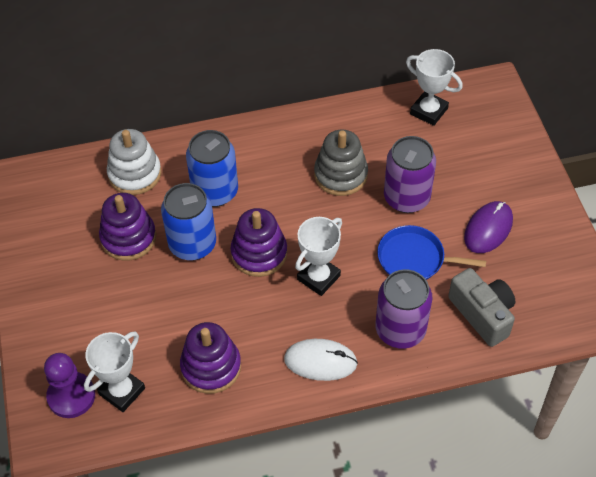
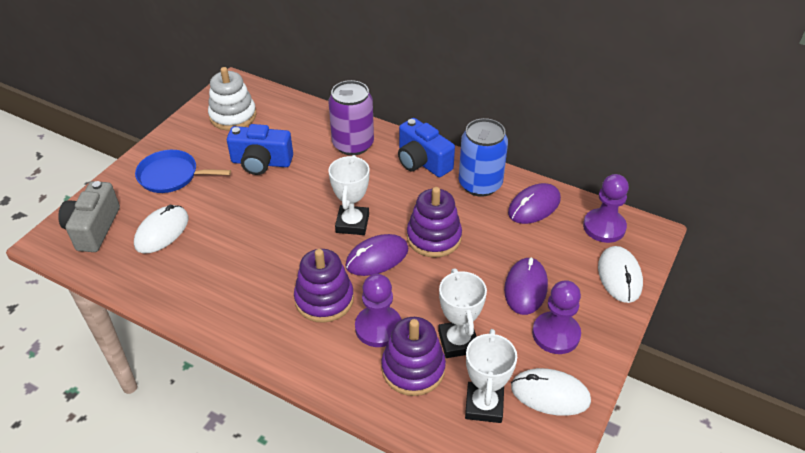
blue camera: 0 -> 2
blue can: 2 -> 1
grey stacking toy: 1 -> 0
purple can: 2 -> 1
purple mouse: 1 -> 3
purple pawn: 1 -> 3
white mouse: 1 -> 3

